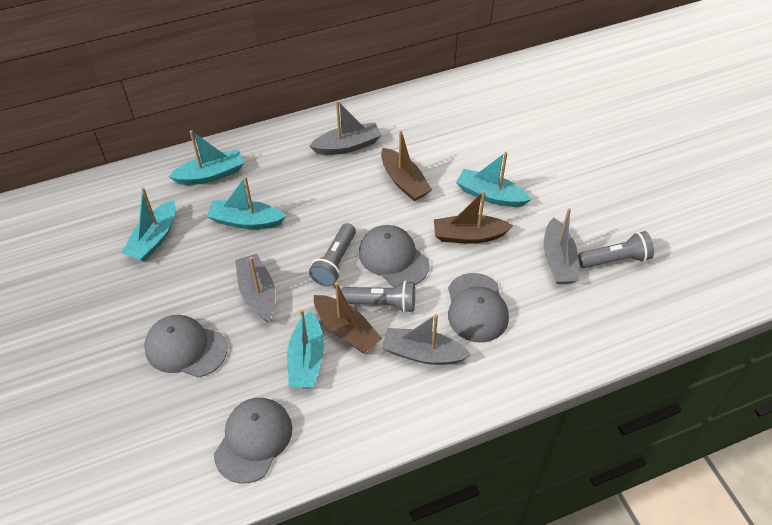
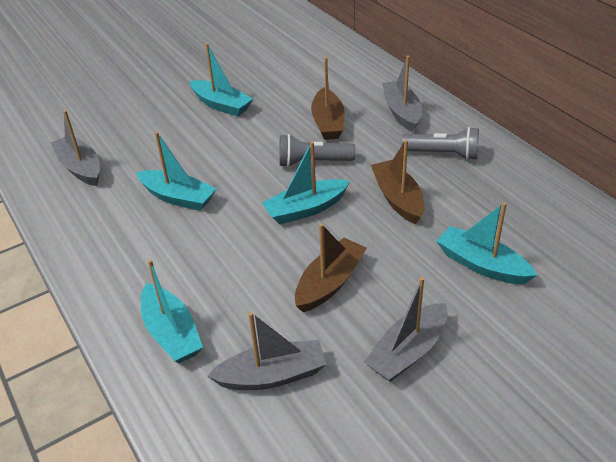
grey cap: 4 -> 0
grey flashlight: 3 -> 2

